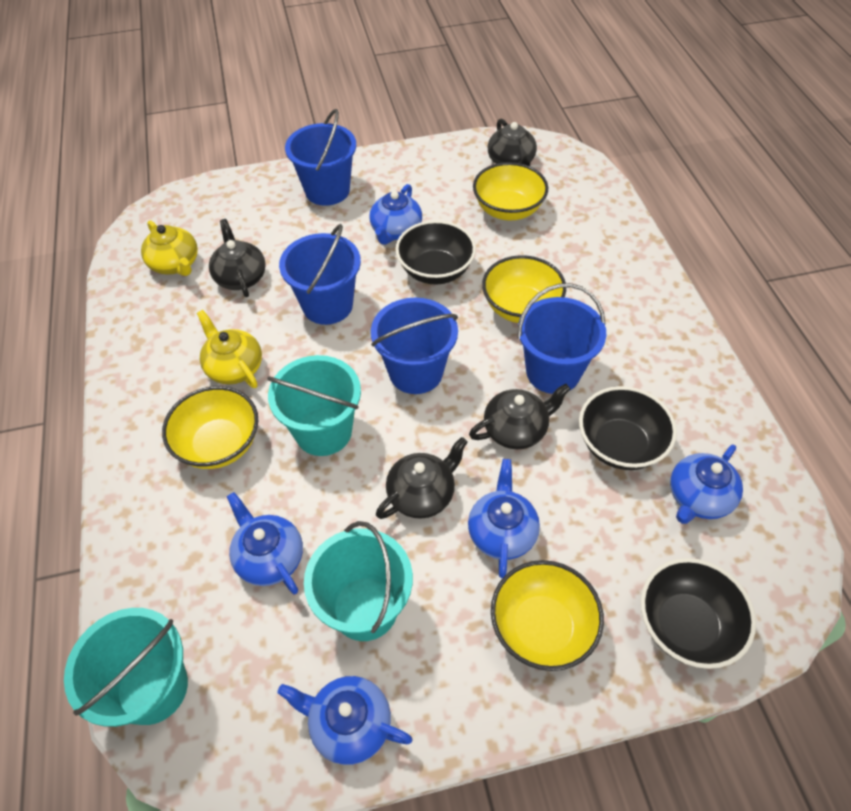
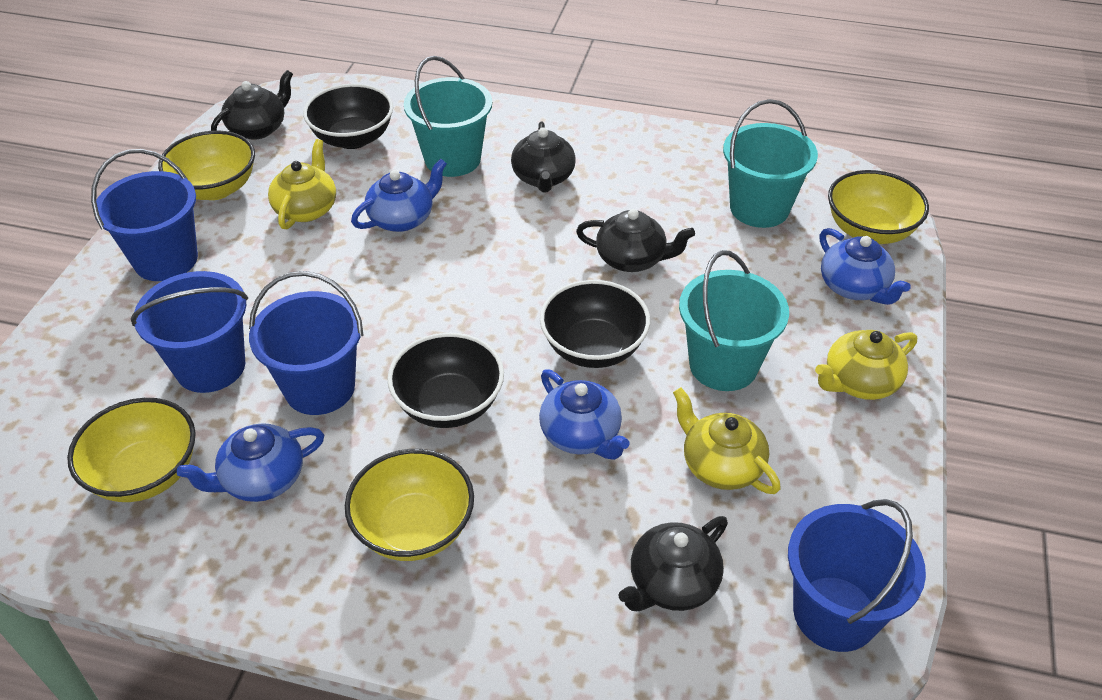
blue teapot: 5 -> 4
yellow teapot: 2 -> 3

